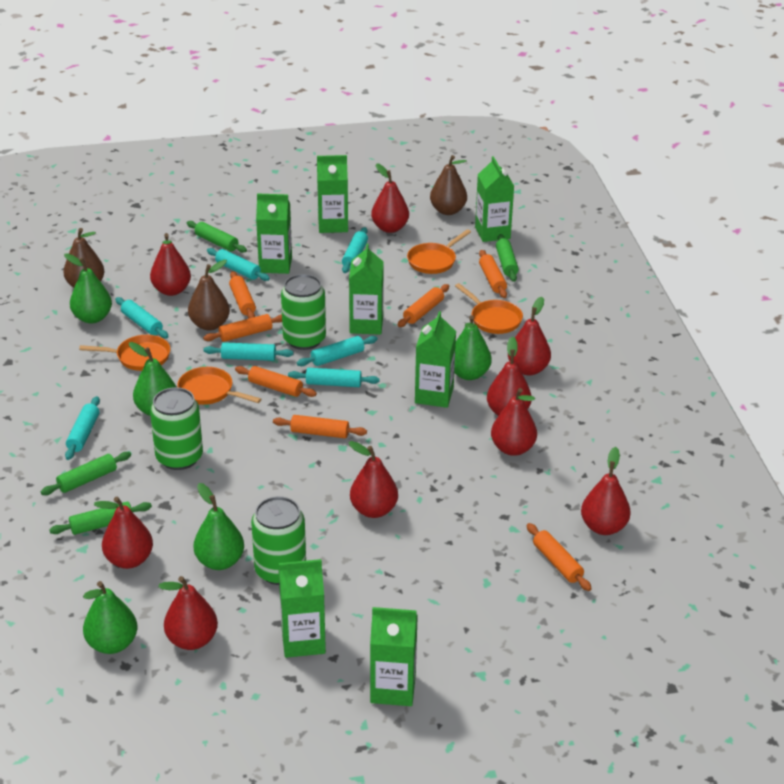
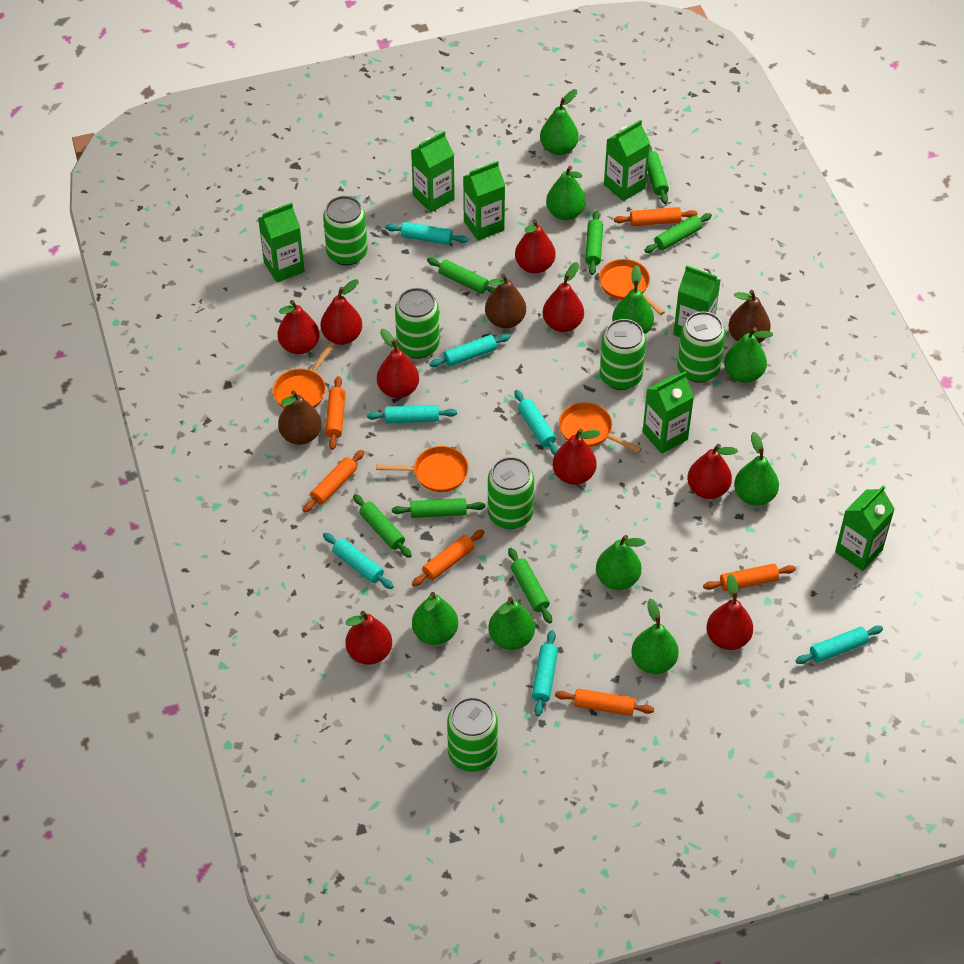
green can: 3 -> 6
green pear: 5 -> 9
green rolling pin: 4 -> 7
orange rolling pin: 7 -> 6

